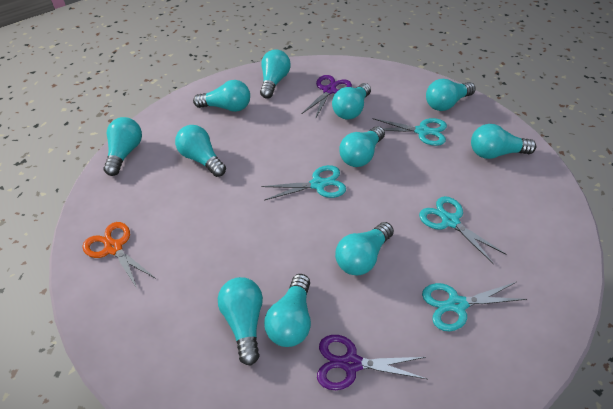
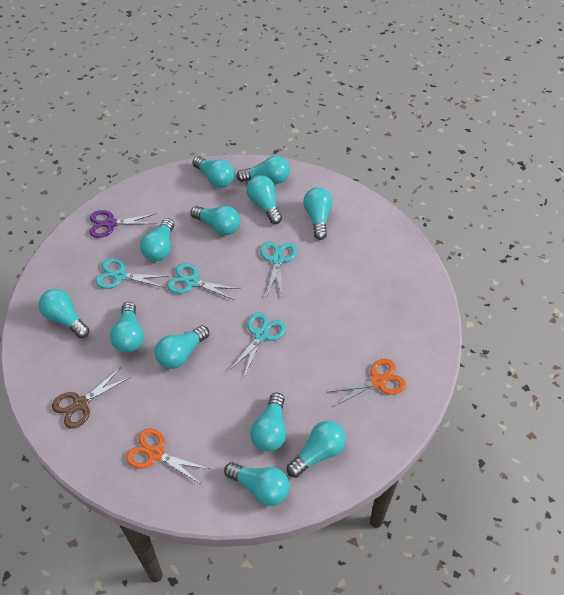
brown scissors: 0 -> 1
orange scissors: 1 -> 2
purple scissors: 2 -> 1
turquoise light bulb: 11 -> 12

